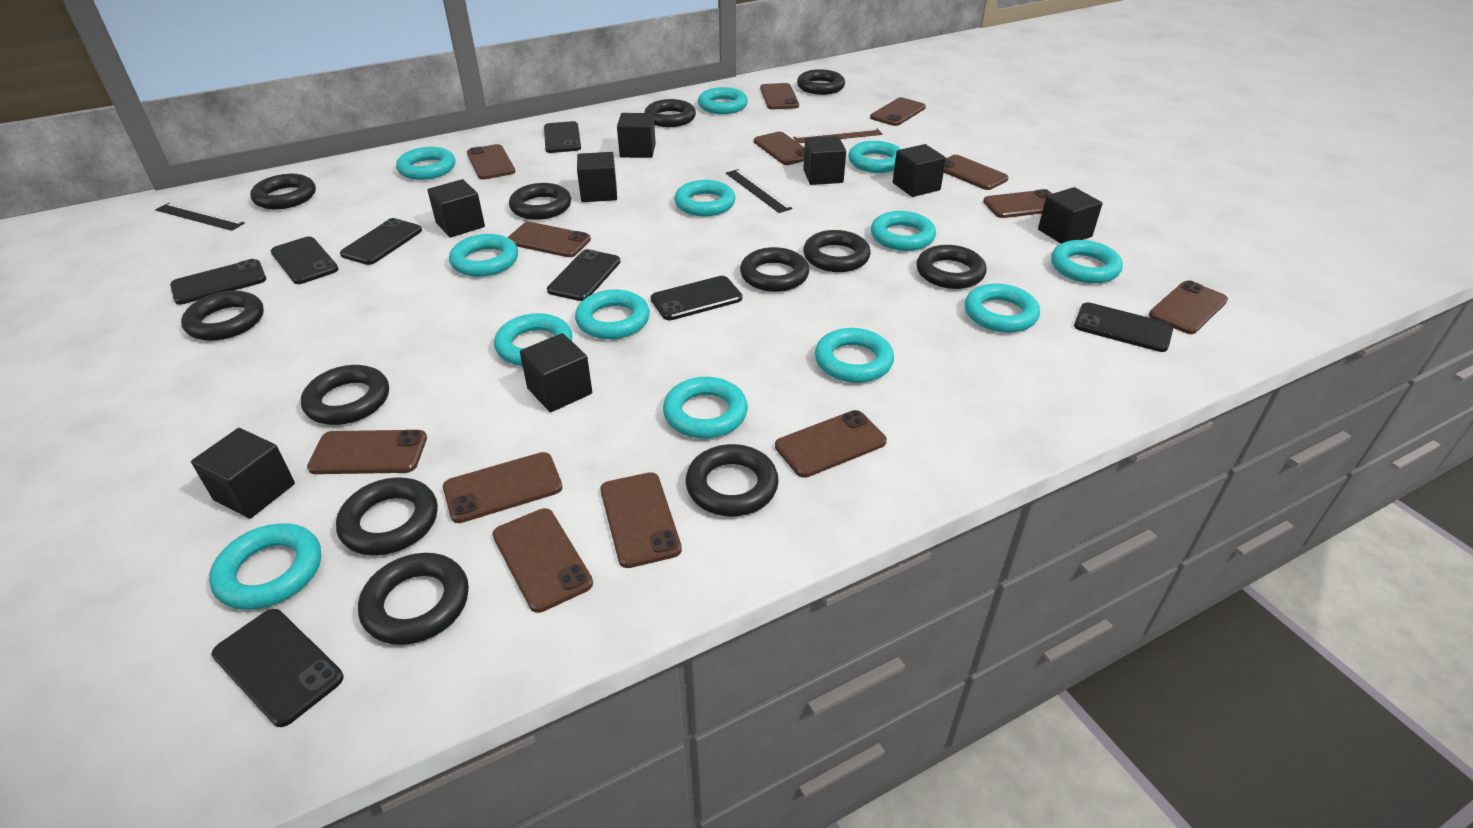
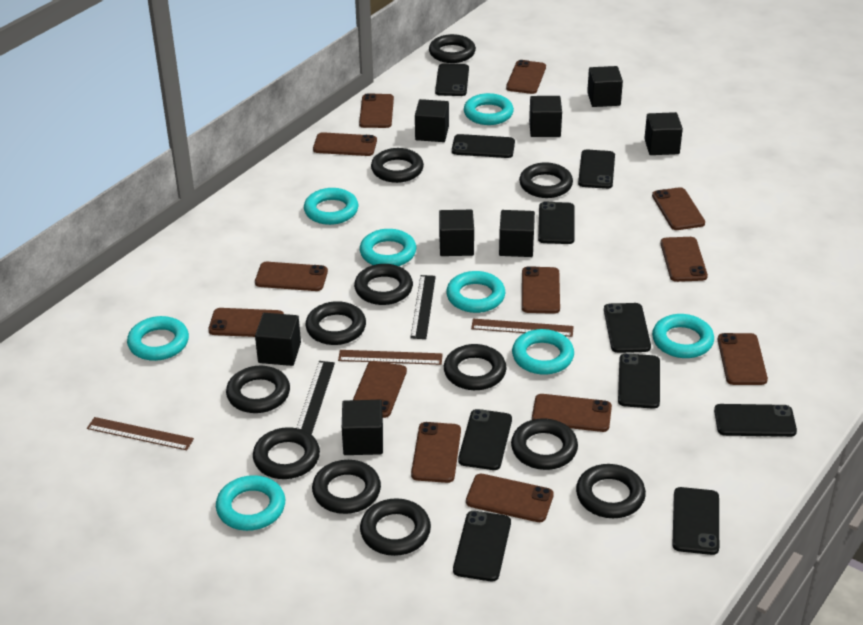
black phone: 8 -> 10
brown ruler: 1 -> 3
turquoise ring: 13 -> 8

